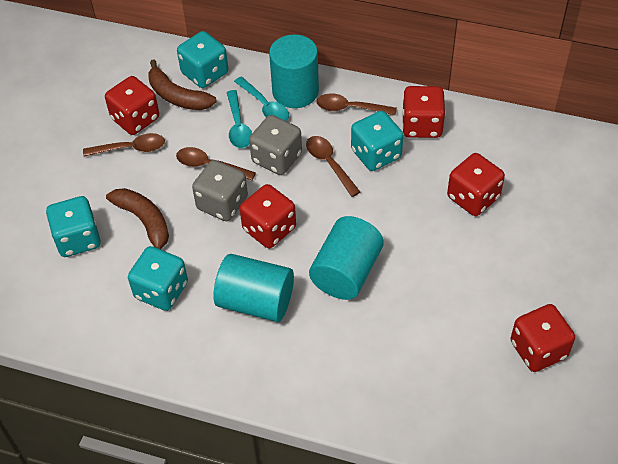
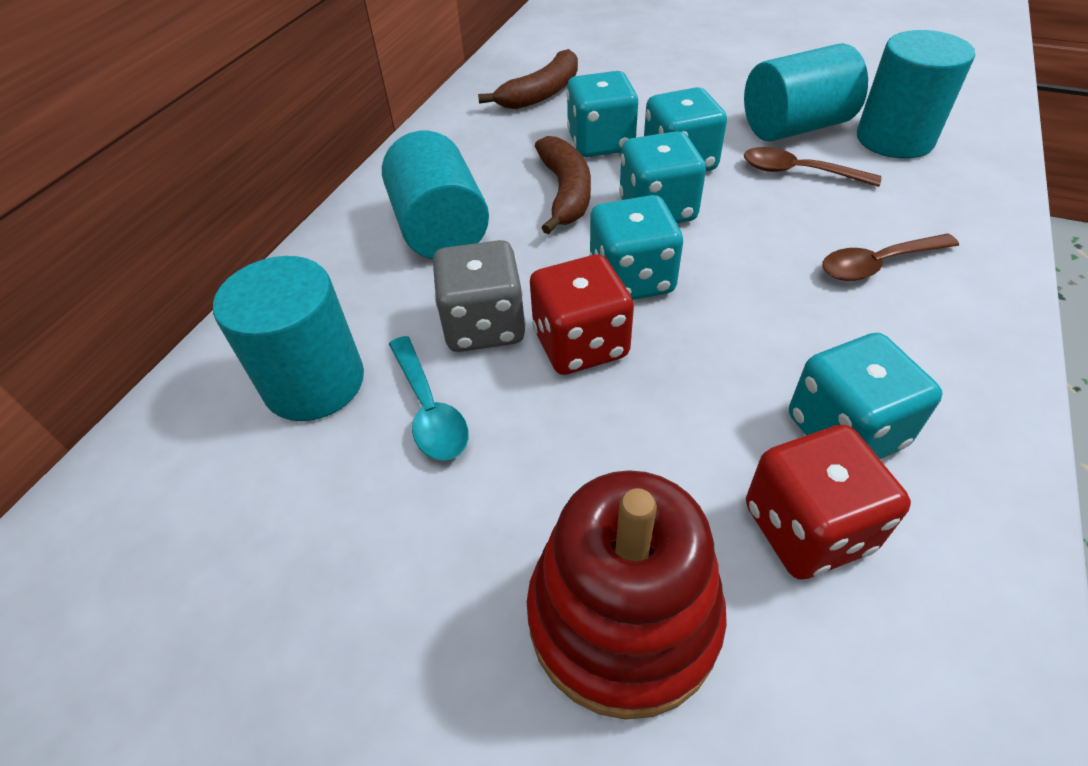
brown spoon: 4 -> 2
grey dice: 2 -> 1
red dice: 5 -> 2
red stacking toy: 0 -> 1
turquoise cylinder: 3 -> 4
turquoise dice: 4 -> 5
turquoise spoon: 2 -> 1

